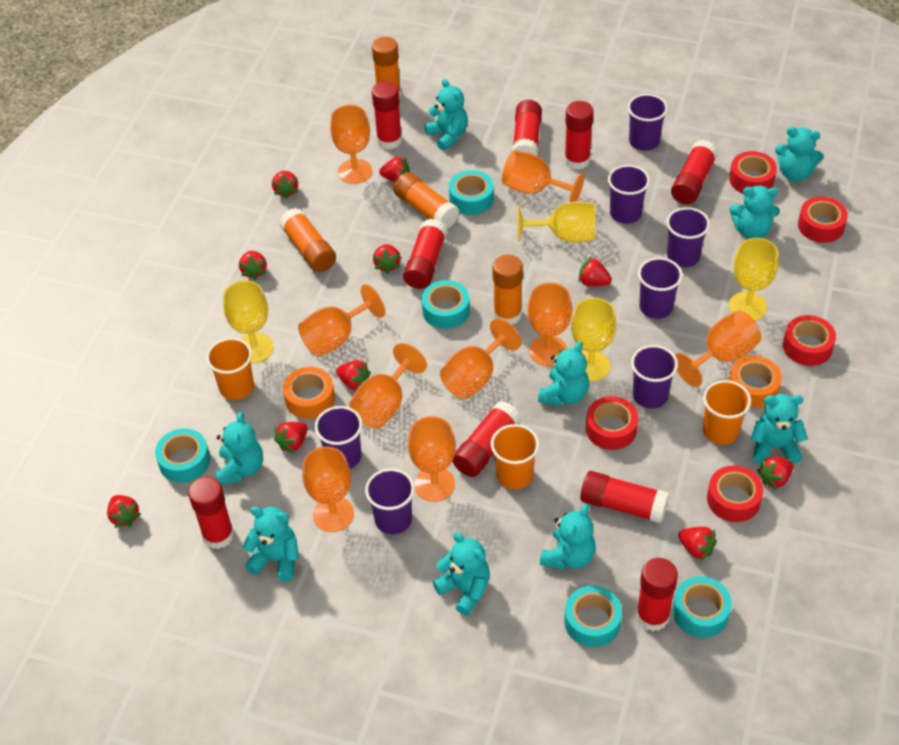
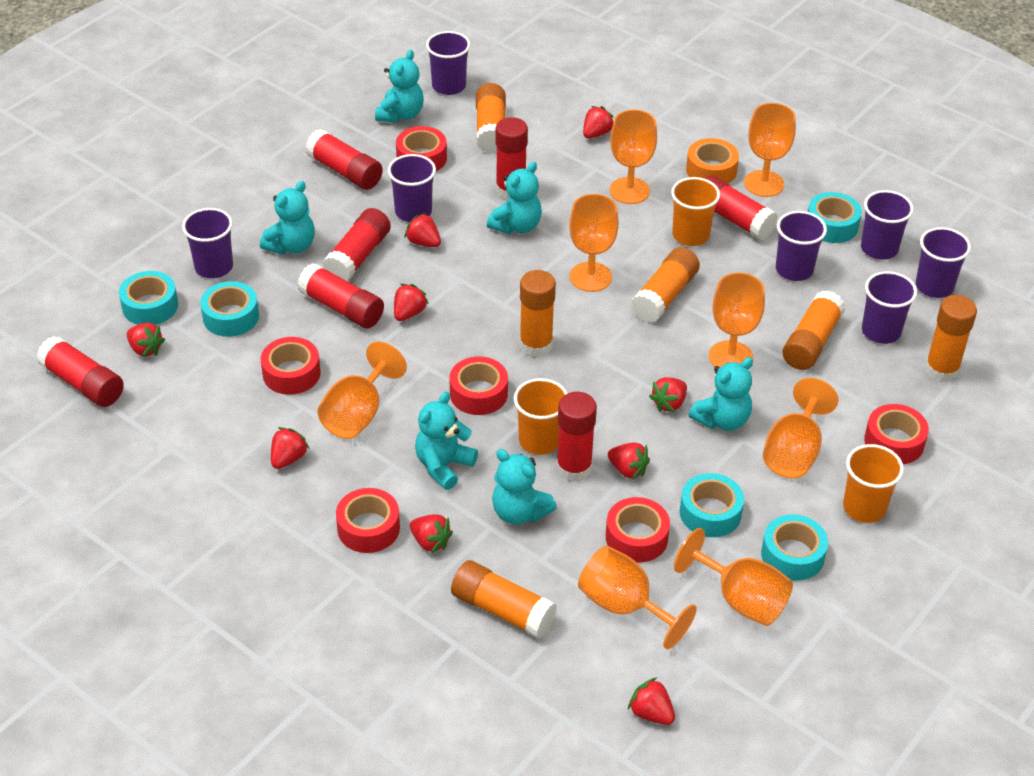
orange glue stick: 4 -> 6
orange goblet: 9 -> 8
orange tape: 2 -> 1
red glue stick: 9 -> 7
red strawberry: 10 -> 9
red tape: 5 -> 6
turquoise teddy bear: 9 -> 6
yellow goblet: 4 -> 0

